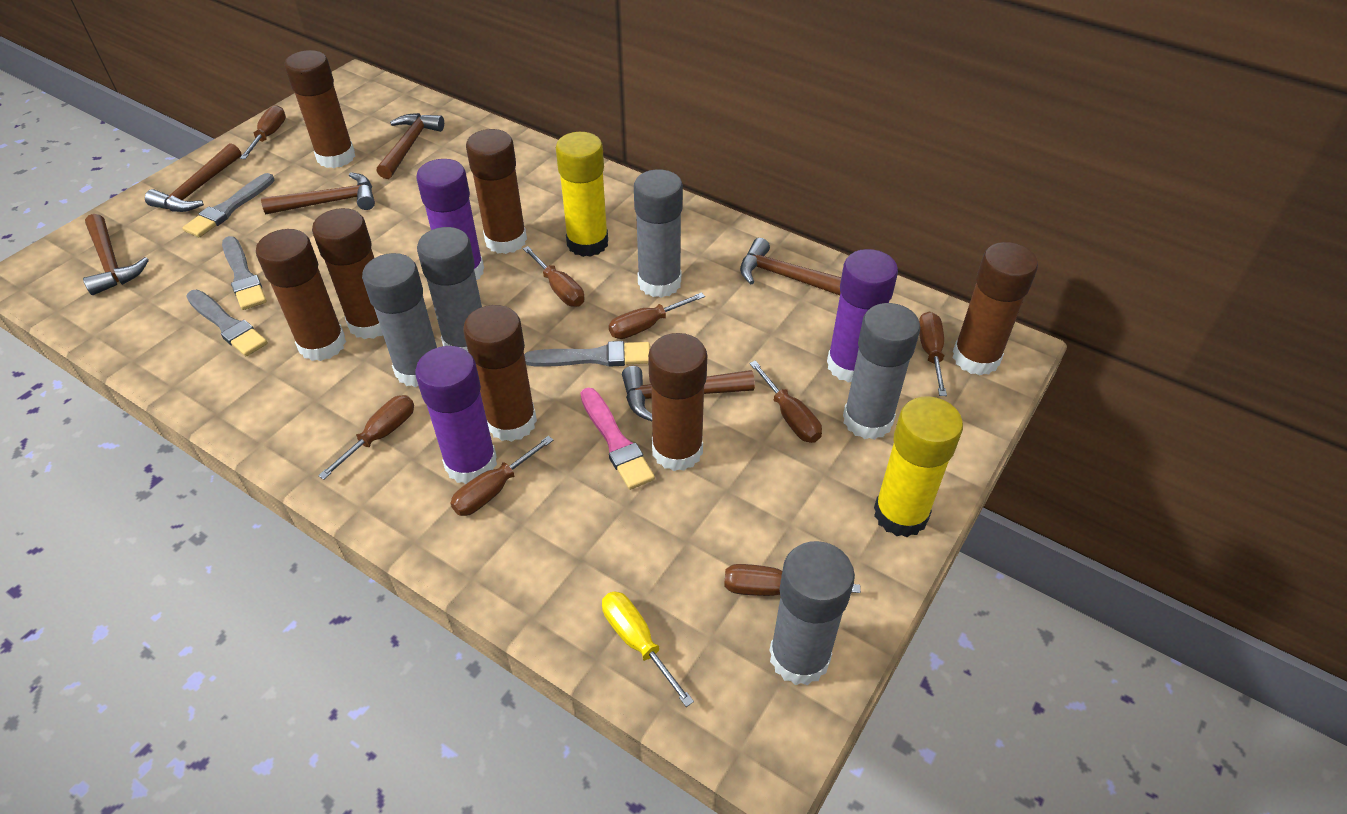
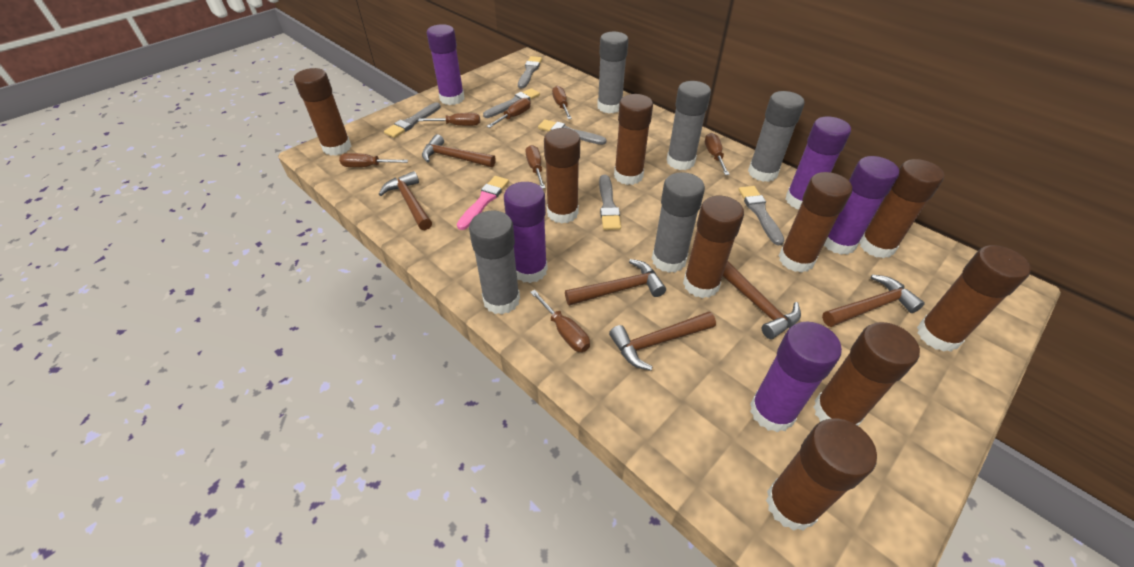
brown glue stick: 7 -> 9
brown screwdriver: 8 -> 7
grey brush: 4 -> 6
purple glue stick: 3 -> 5
yellow glue stick: 2 -> 0
yellow screwdriver: 1 -> 0

